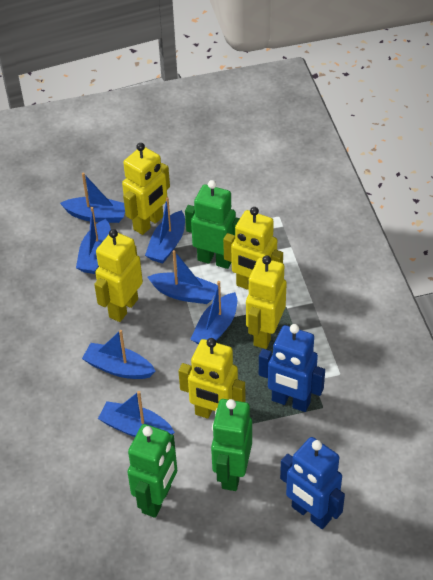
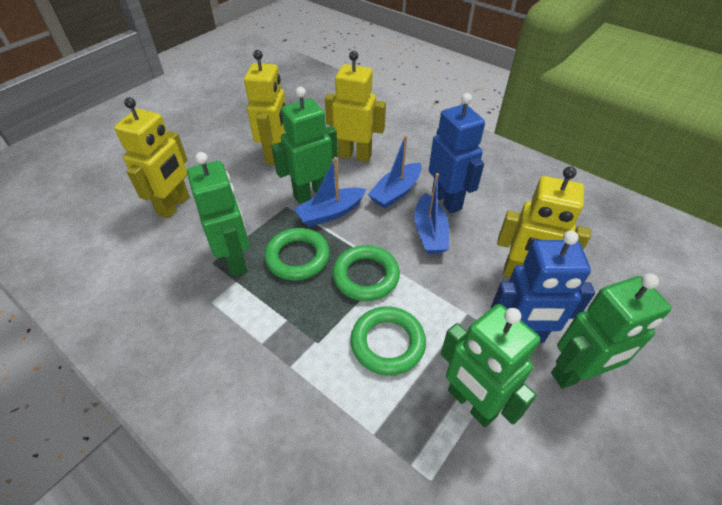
blue boat: 7 -> 3
green ring: 0 -> 3
green robot: 3 -> 4
yellow robot: 5 -> 4

